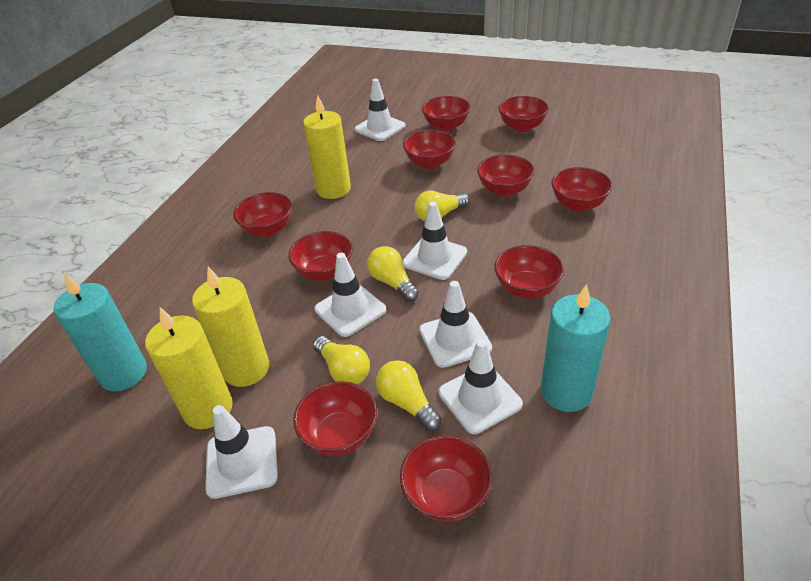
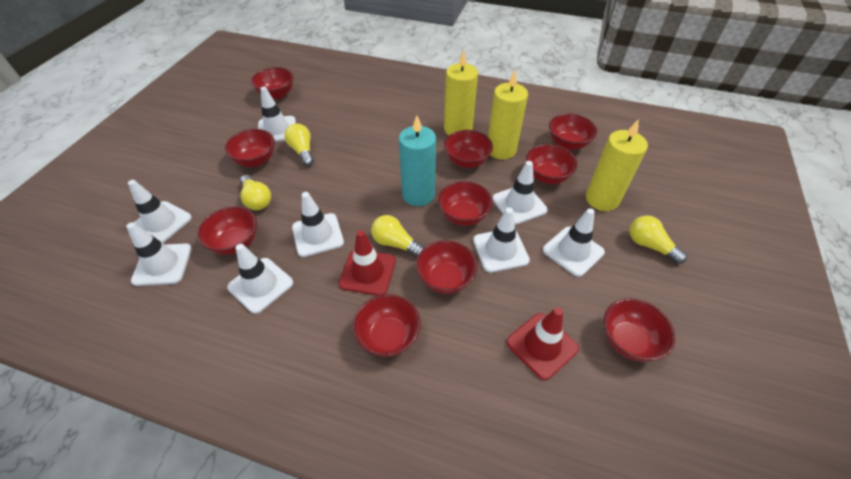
red traffic cone: 0 -> 2
turquoise candle: 2 -> 1
white traffic cone: 6 -> 8

